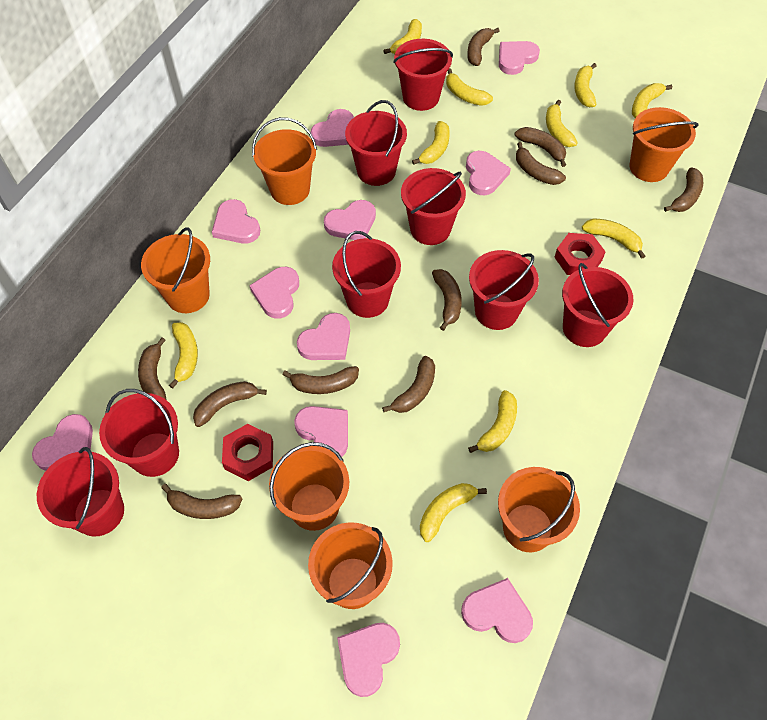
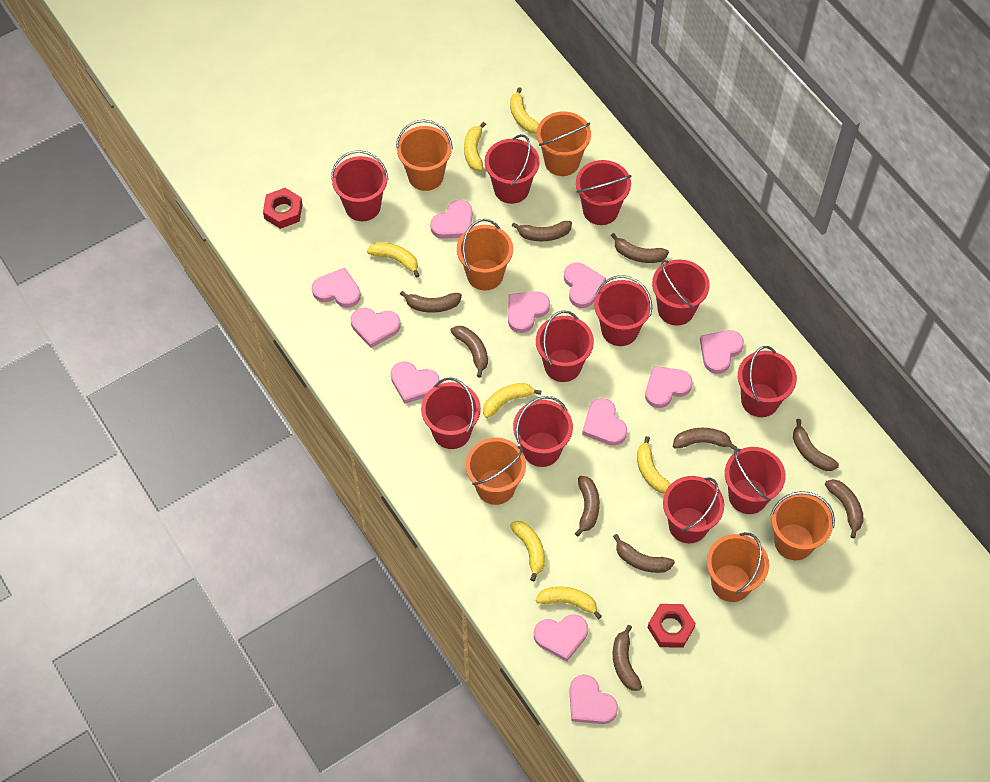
red bucket: 8 -> 11
yellow banana: 10 -> 7

